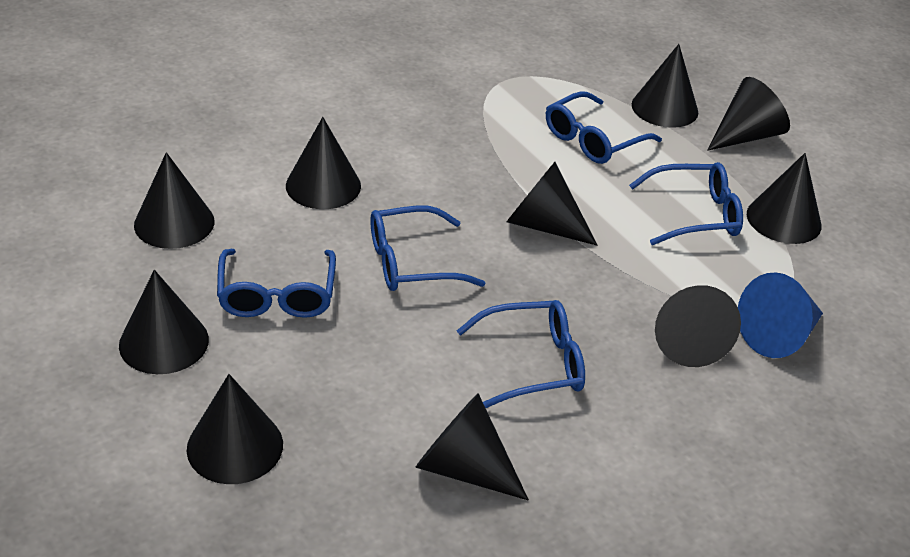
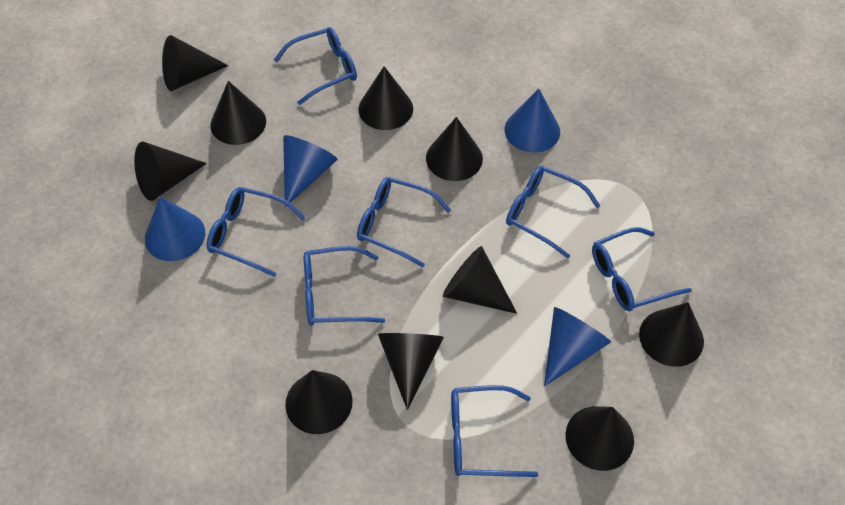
blue cone: 1 -> 4
blue glasses: 5 -> 7

